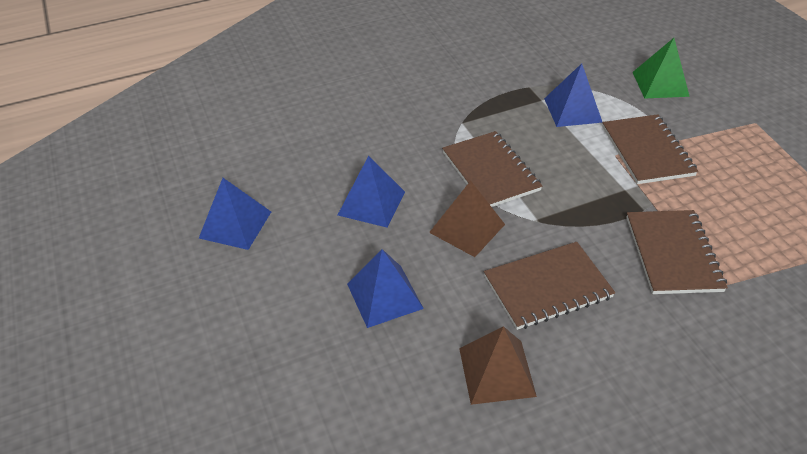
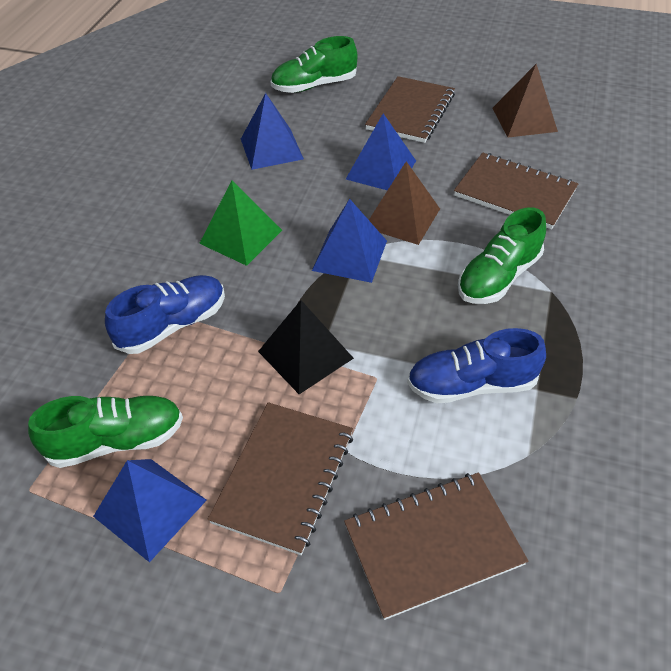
black pyramid: 0 -> 1
blue shoe: 0 -> 2
green shoe: 0 -> 3

